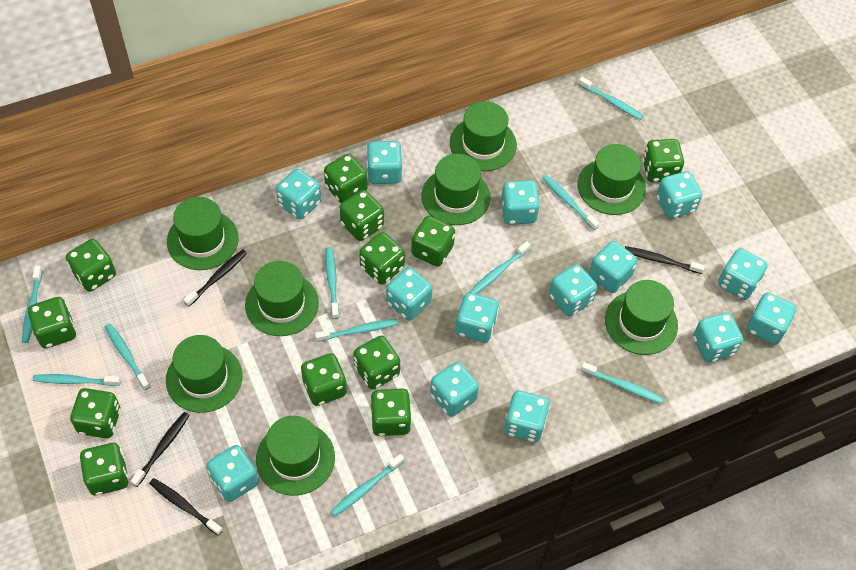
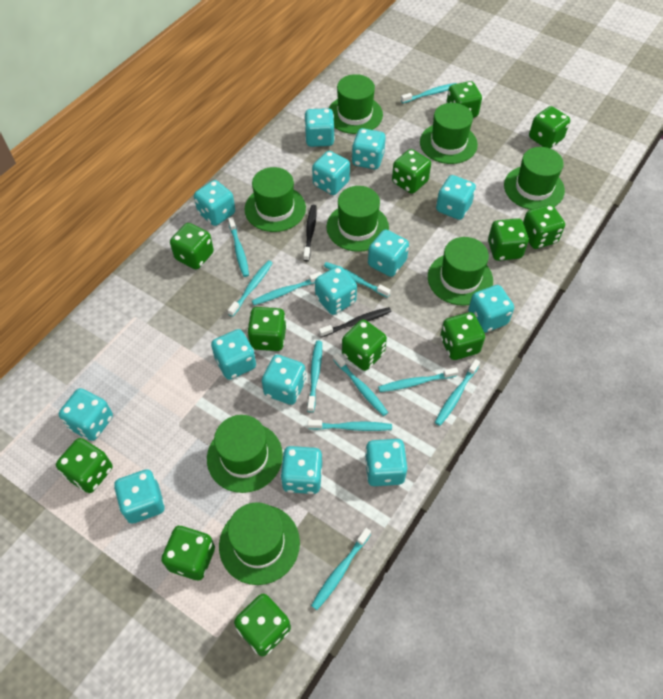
black toothbrush: 4 -> 2
turquoise toothbrush: 10 -> 11

